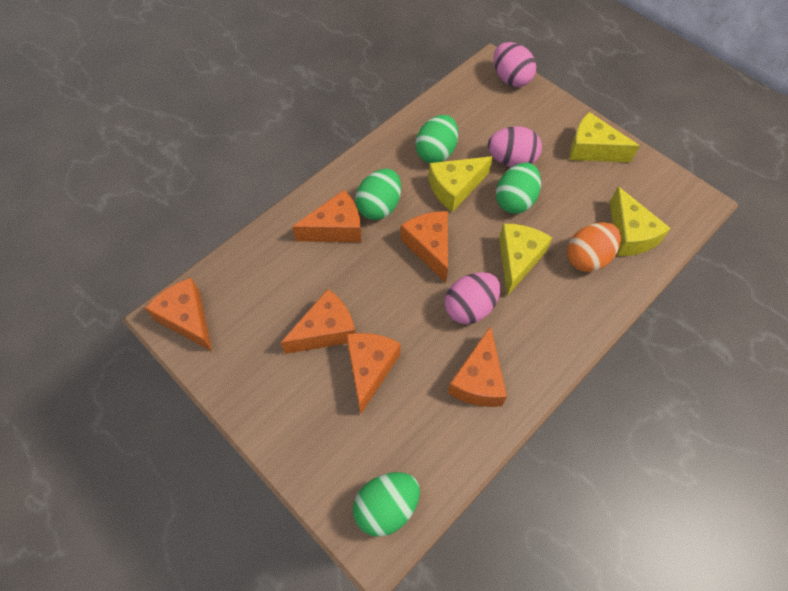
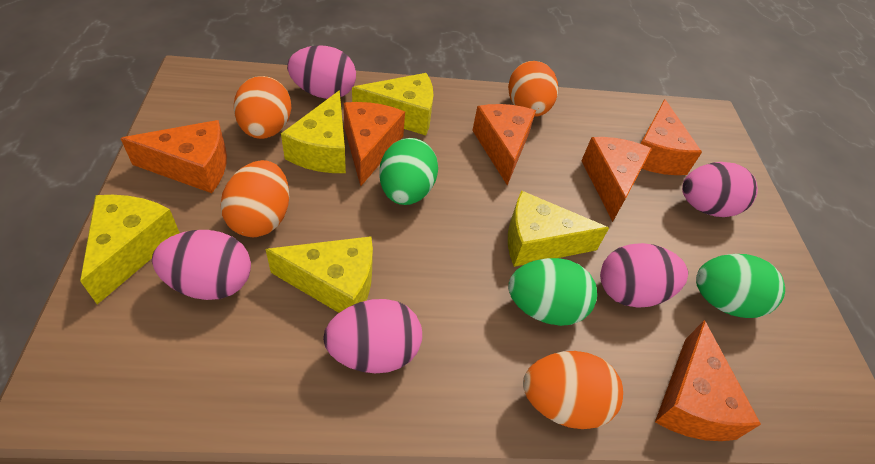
green egg: 4 -> 3
orange egg: 1 -> 4
pink egg: 3 -> 5
yellow cheese: 4 -> 5

